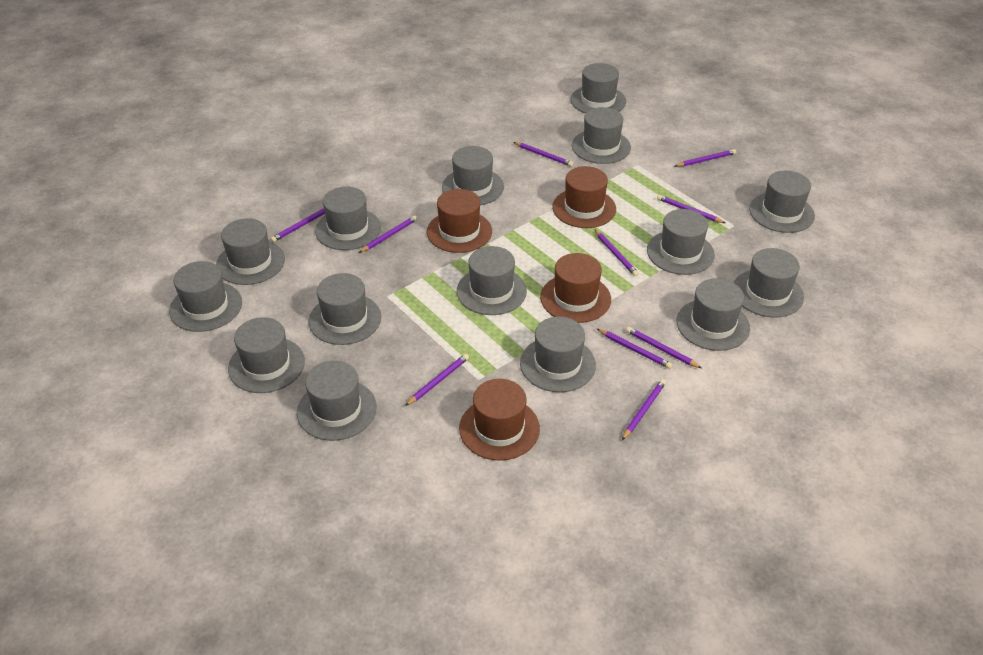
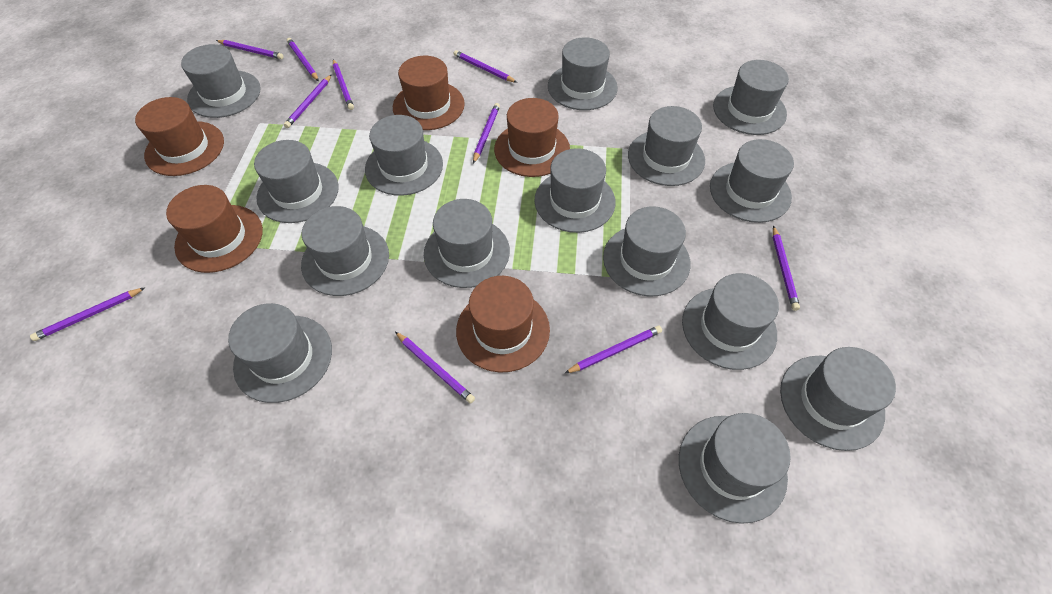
brown hat: 4 -> 5

